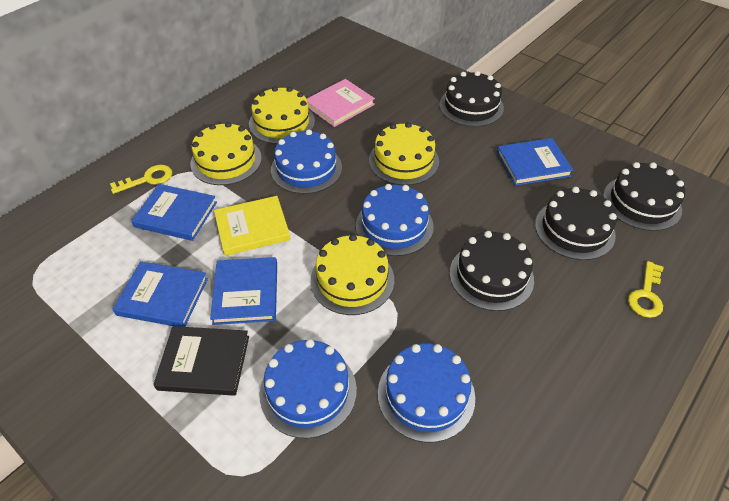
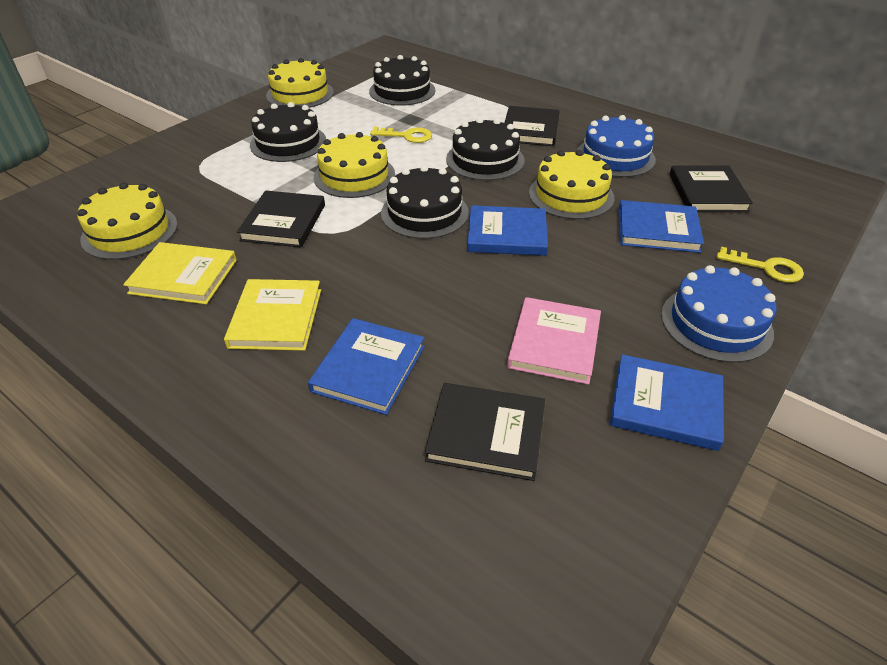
black book: 1 -> 4
blue cake: 4 -> 2
yellow book: 1 -> 2

